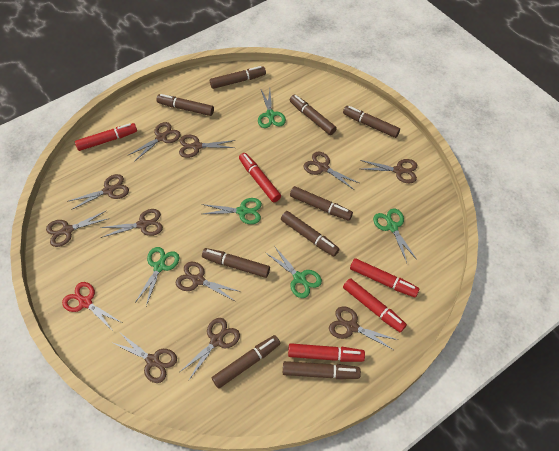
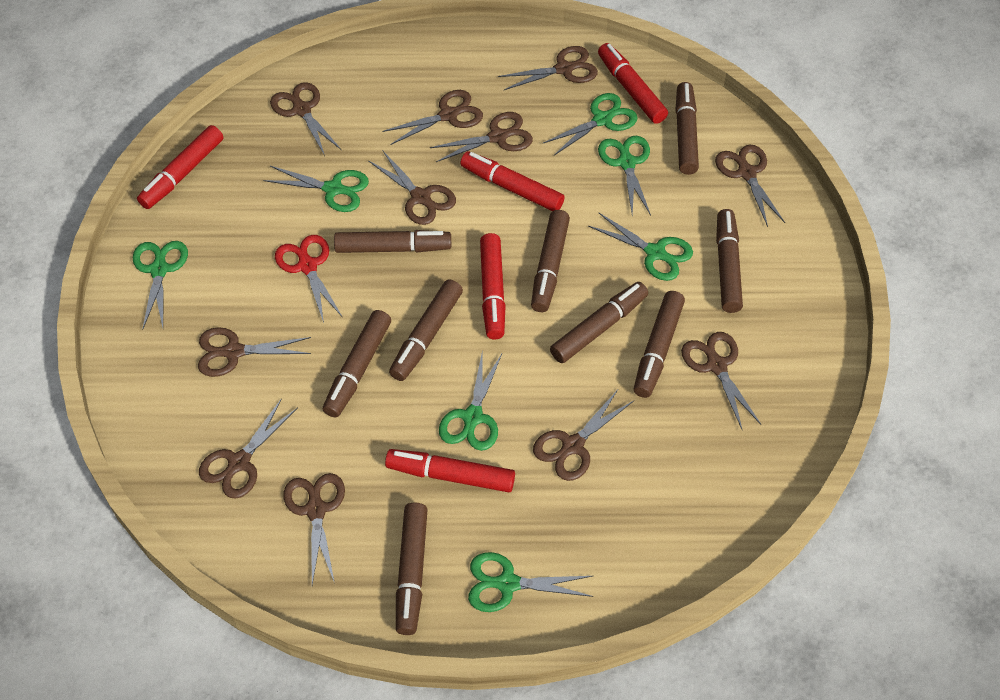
green scissors: 5 -> 7

